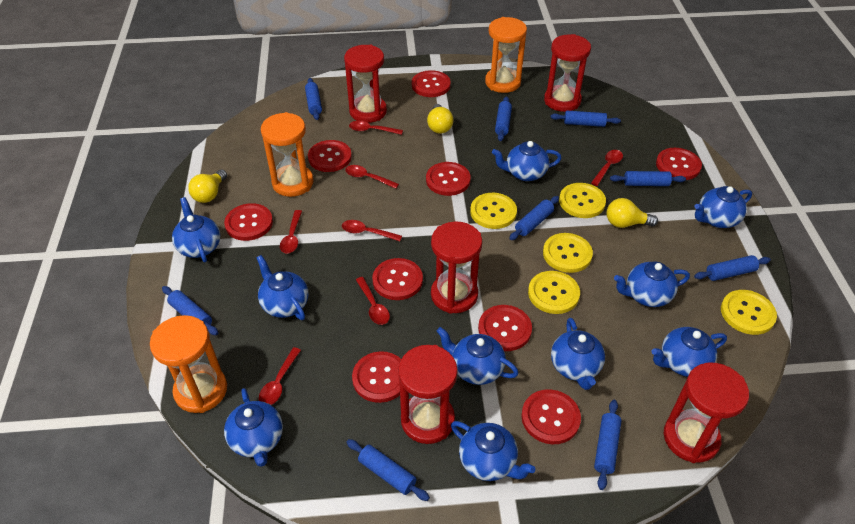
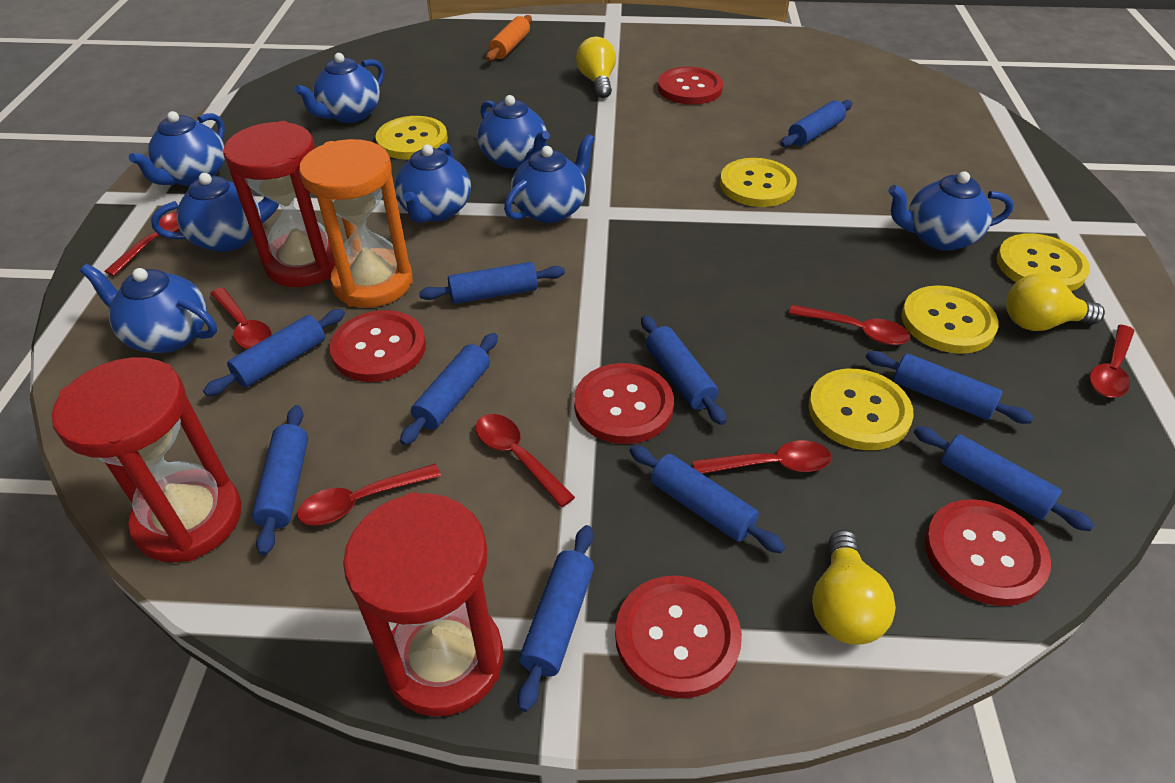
blue rolling pin: 9 -> 10
blue teapot: 10 -> 8
orange hourglass: 3 -> 1
orange rolling pin: 0 -> 1
red button: 9 -> 5
red hourglass: 5 -> 3

